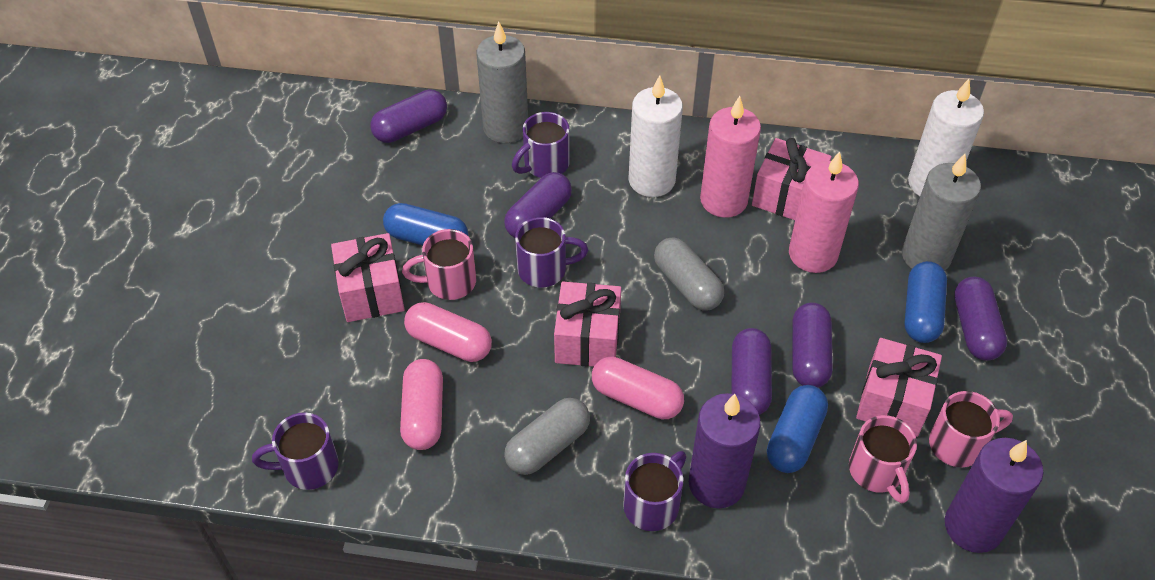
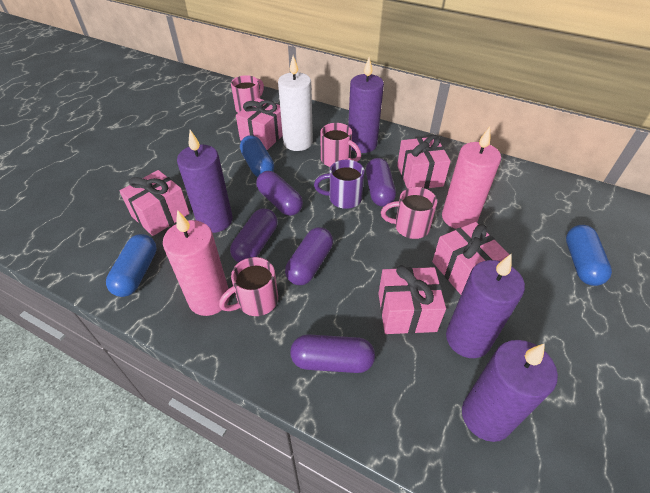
grey candle: 2 -> 0
grey capsule: 2 -> 0
pink capsule: 3 -> 0
pink gift: 4 -> 5
pink mug: 3 -> 4
purple candle: 2 -> 4
purple mug: 4 -> 1
white candle: 2 -> 1

